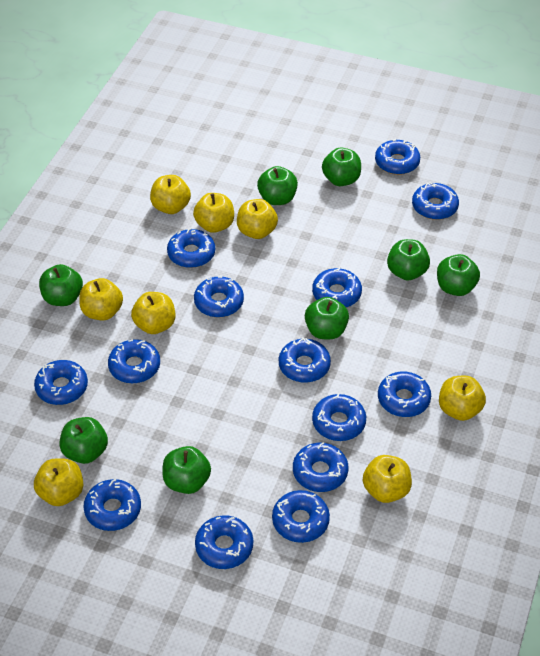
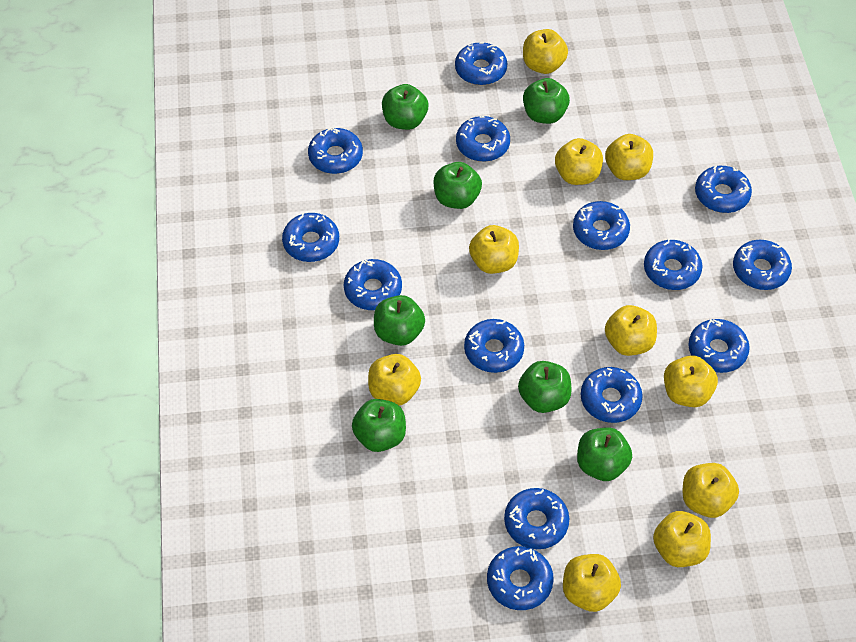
green apple: 8 -> 7
yellow apple: 8 -> 10

